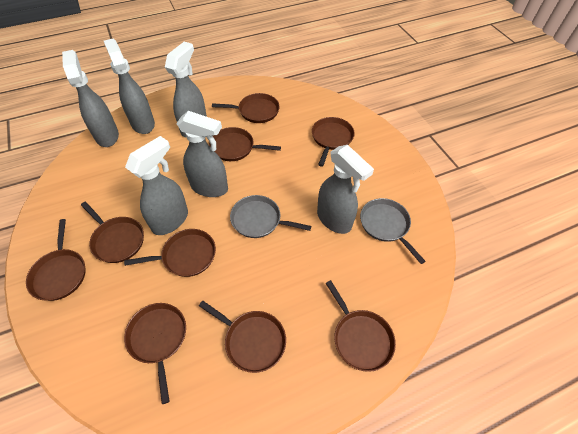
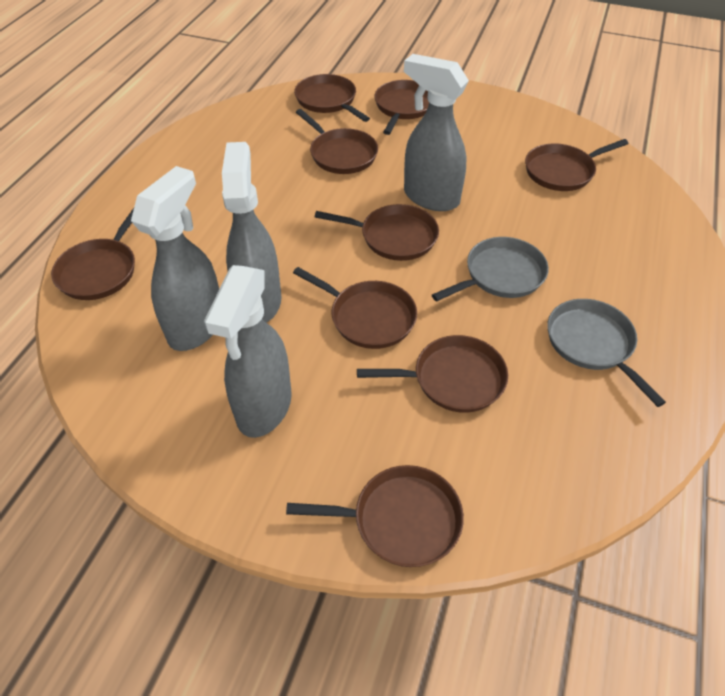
grey spray bottle: 6 -> 4

